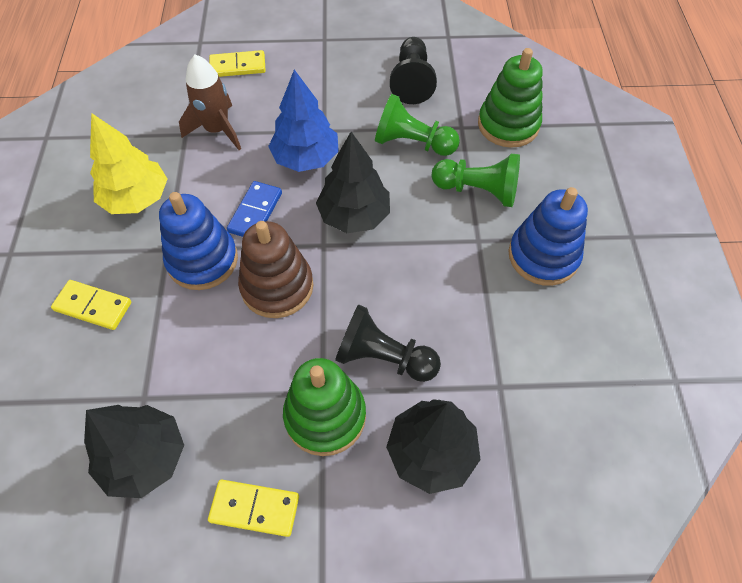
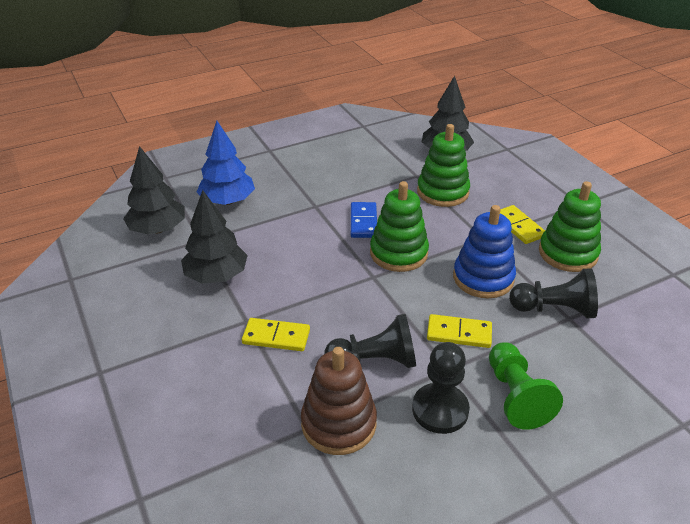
black pawn: 2 -> 3
blue stacking toy: 2 -> 1
brown rocket: 1 -> 0
green pawn: 2 -> 1
green stacking toy: 2 -> 3
yellow tree: 1 -> 0

